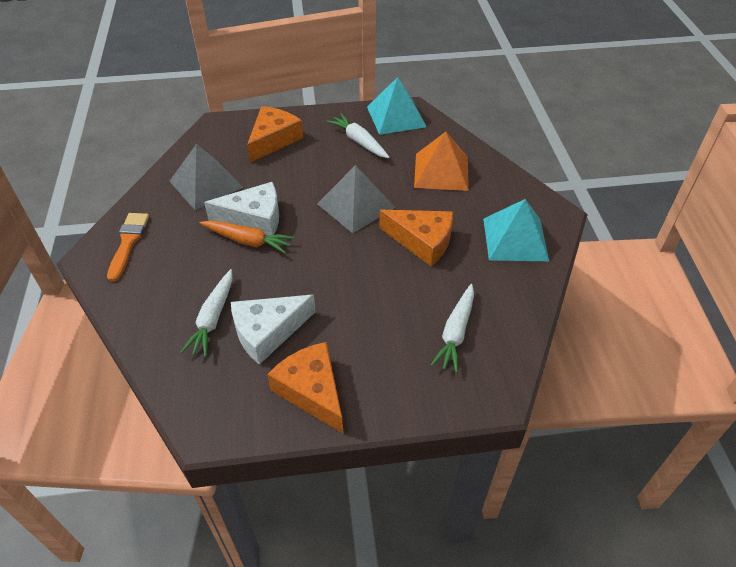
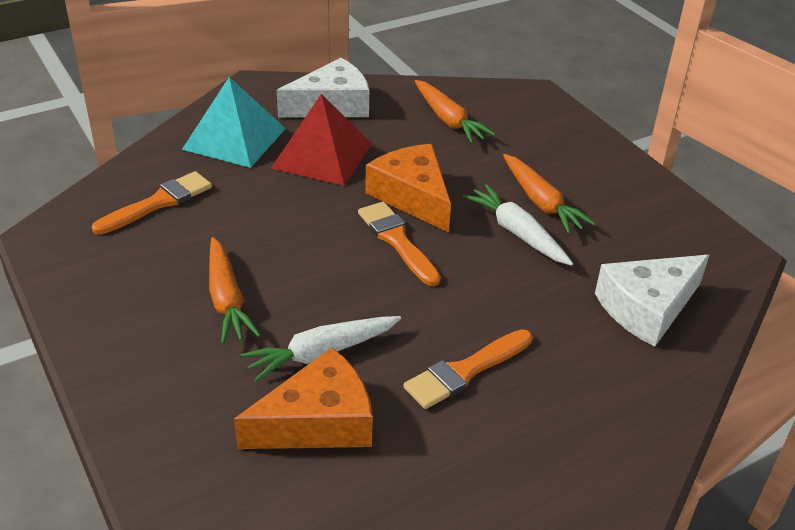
grey pyramid: 2 -> 0
orange brush: 1 -> 3
orange carrot: 1 -> 3
orange cheese: 3 -> 2
orange pyramid: 1 -> 0
red pyramid: 0 -> 1
turquoise pyramid: 2 -> 1
white carrot: 3 -> 2

